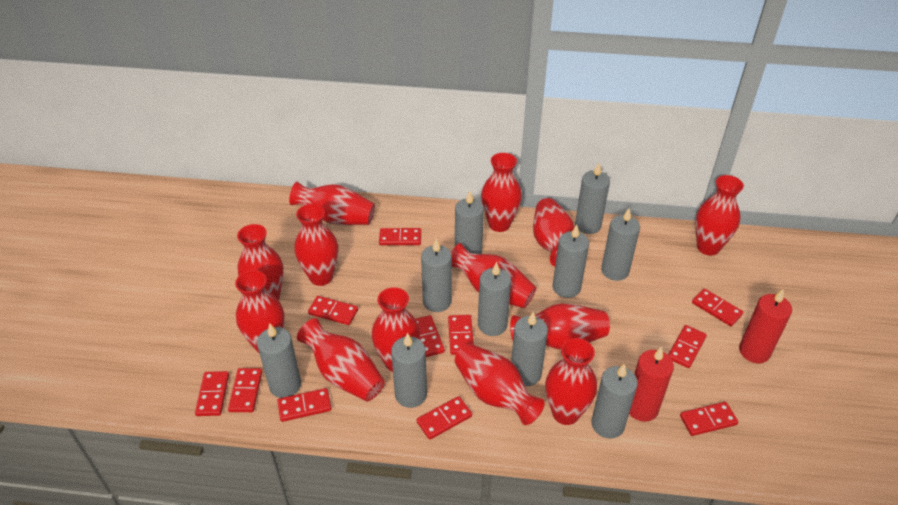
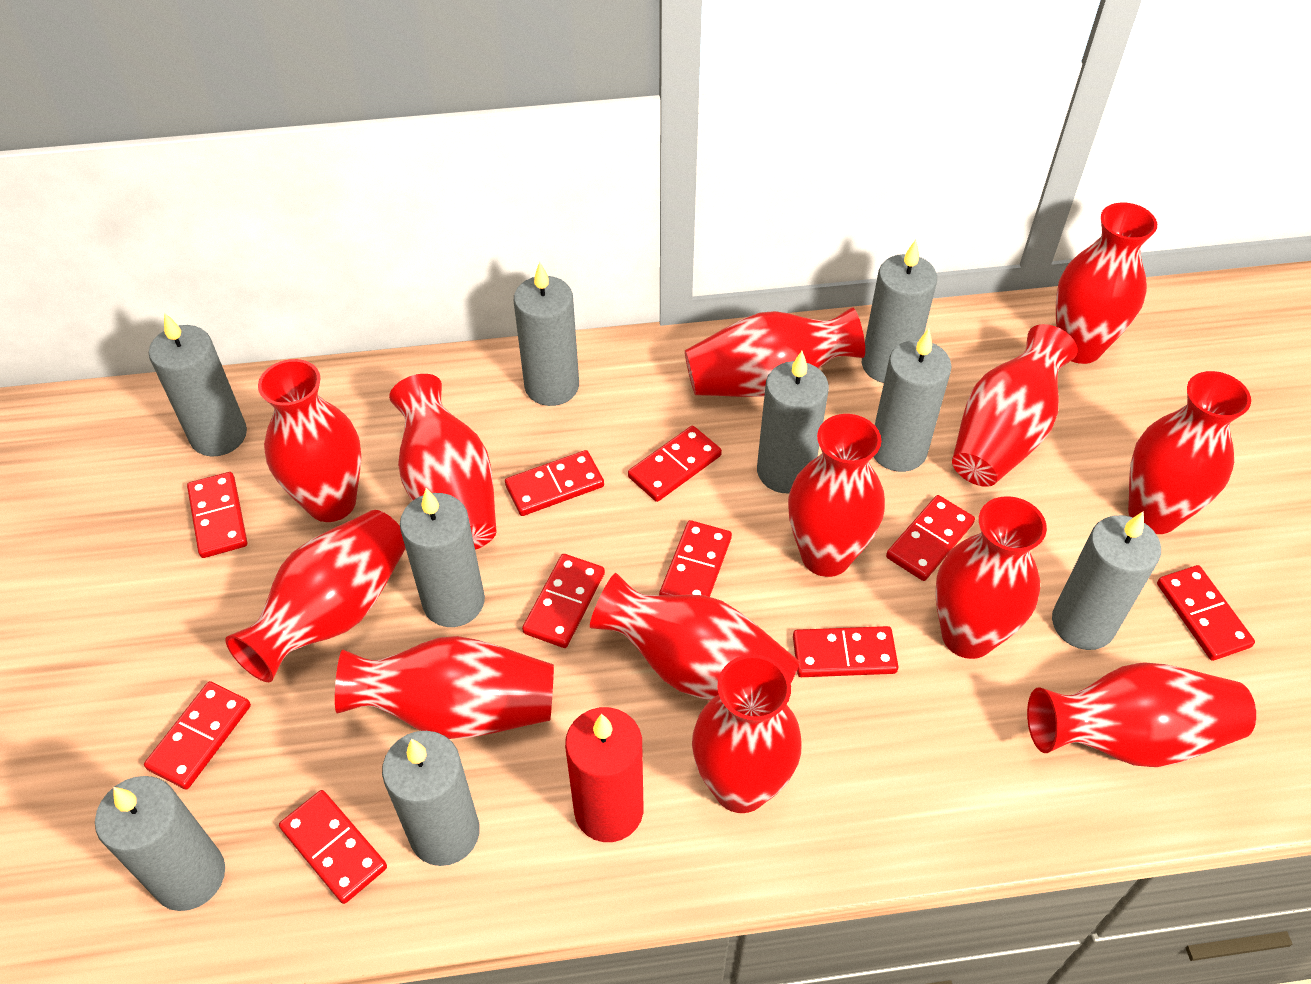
grey candle: 10 -> 9
red candle: 2 -> 1
red domino: 11 -> 10

